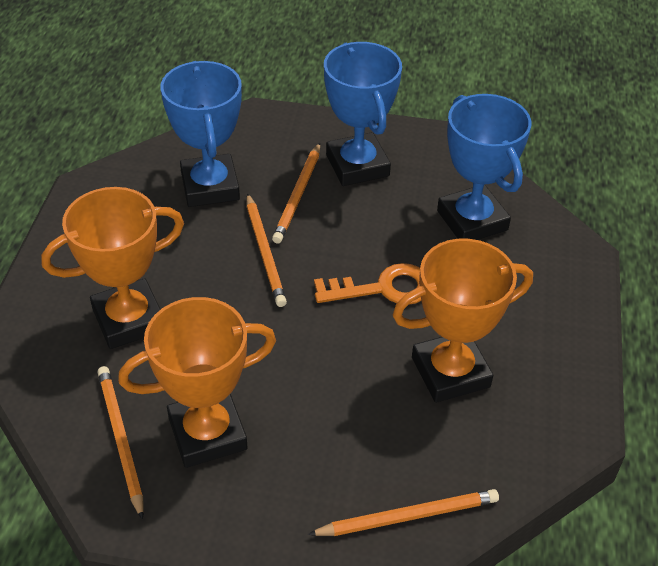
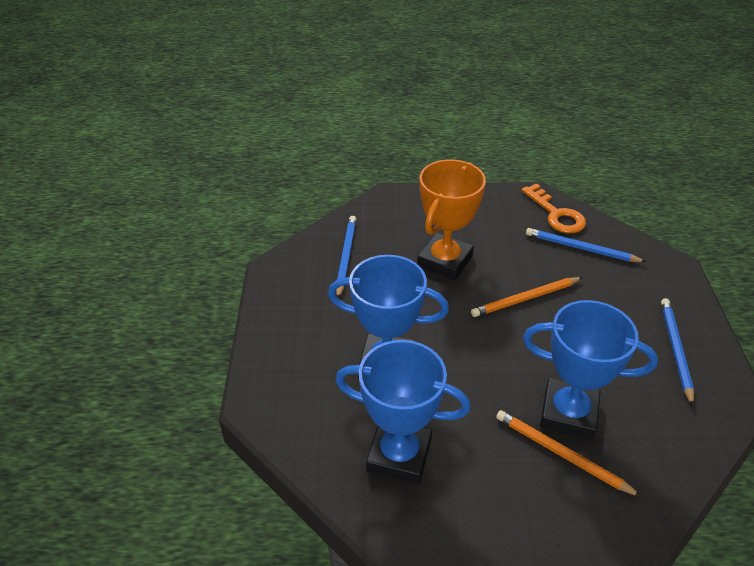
blue pencil: 0 -> 3
orange pencil: 4 -> 2
orange trophy: 3 -> 1

